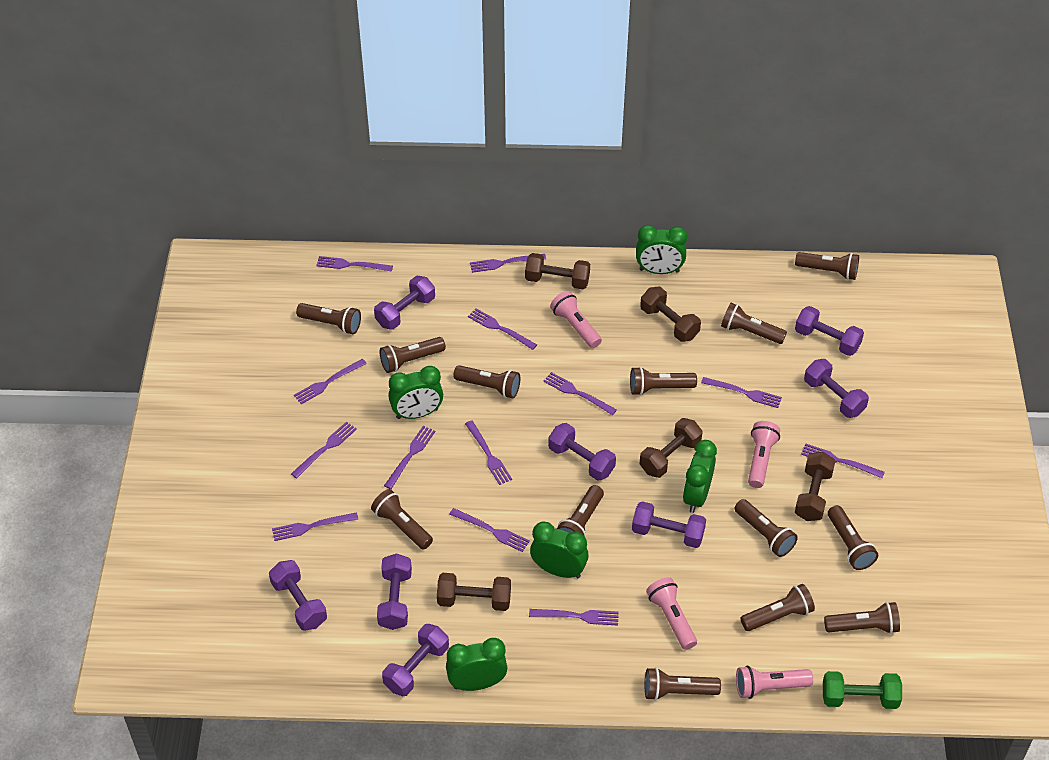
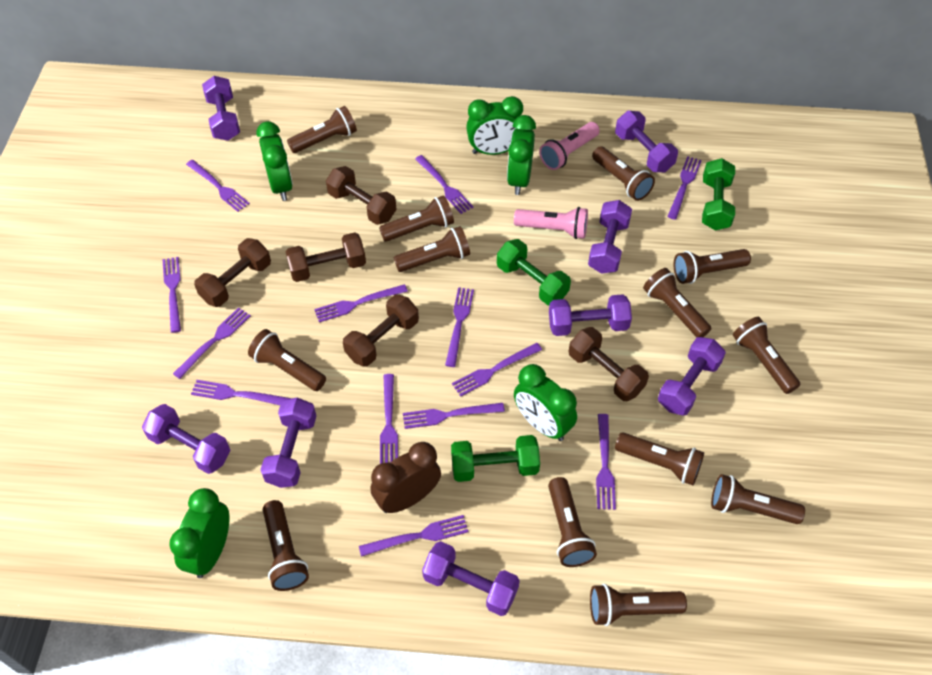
brown clock: 0 -> 1
green dumbbell: 1 -> 3
pink flashlight: 4 -> 2

